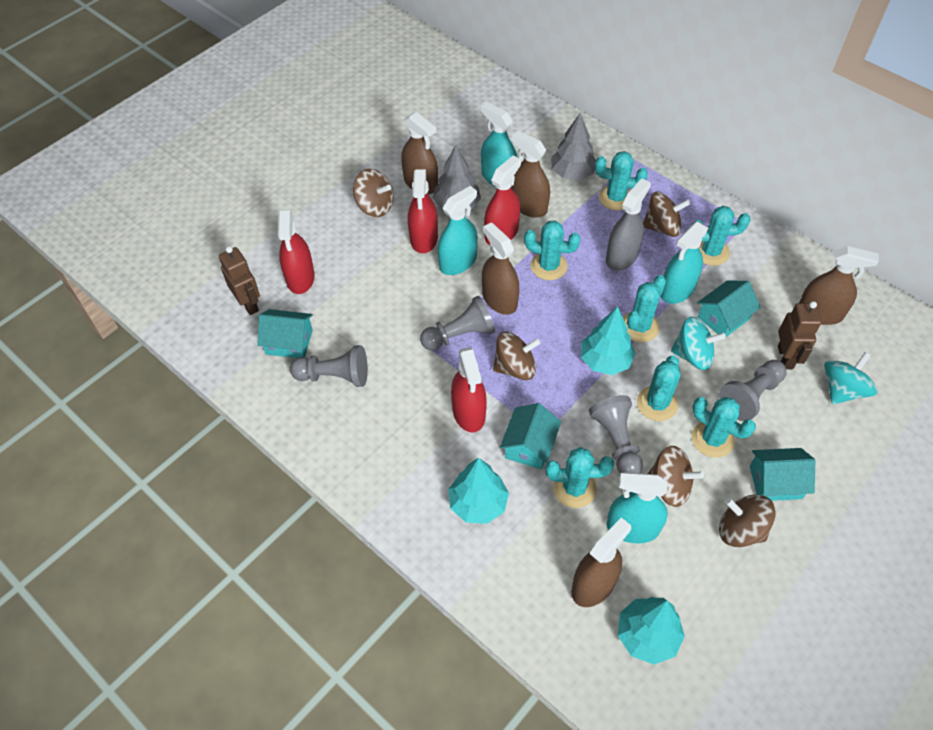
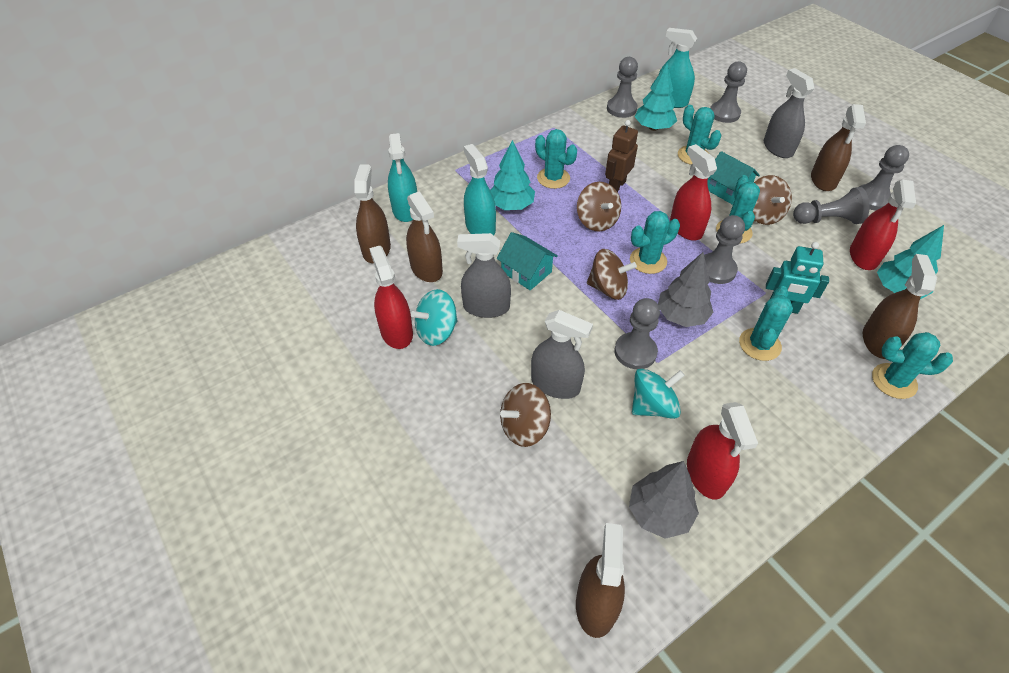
brown robot: 2 -> 1
brown spinning top: 5 -> 4
grey pawn: 4 -> 6
grey spray bottle: 1 -> 3
turquoise cactus: 7 -> 6
turquoise house: 4 -> 2
turquoise robot: 0 -> 1
turquoise spray bottle: 4 -> 3

